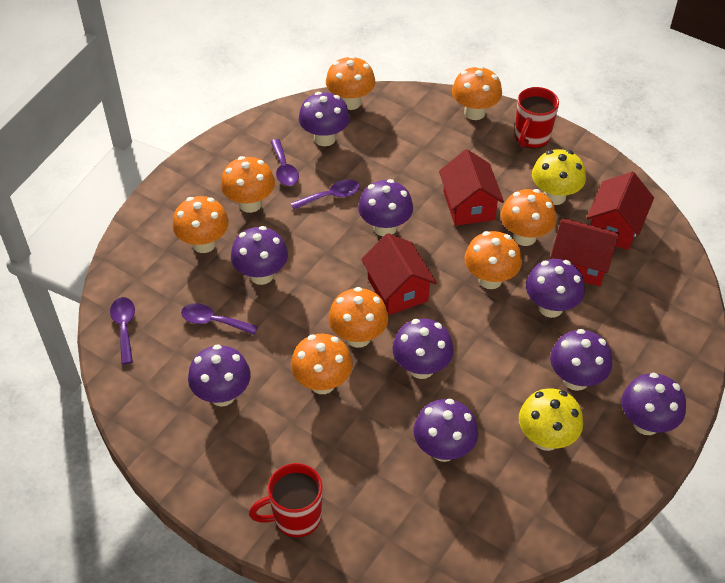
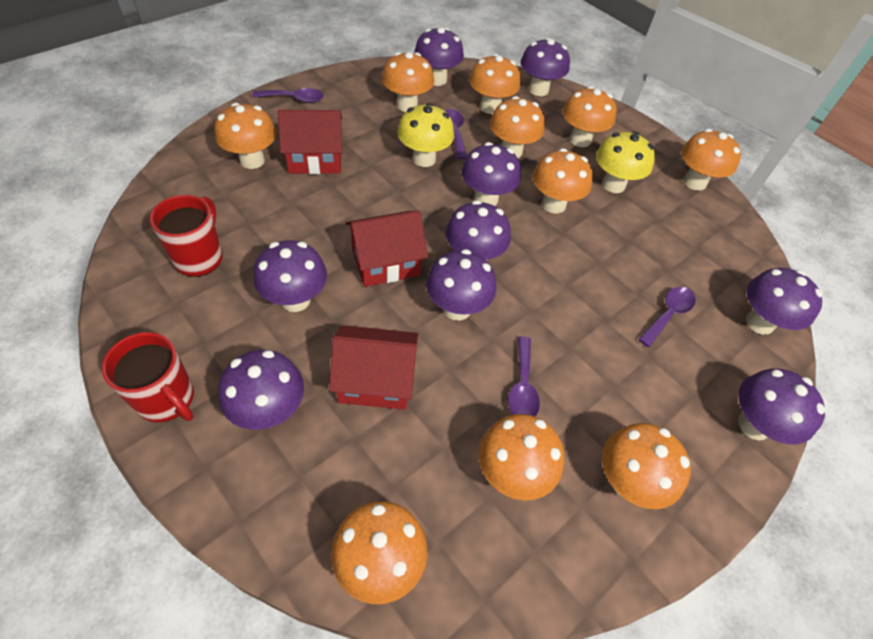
orange mushroom: 8 -> 10
red house: 4 -> 3

